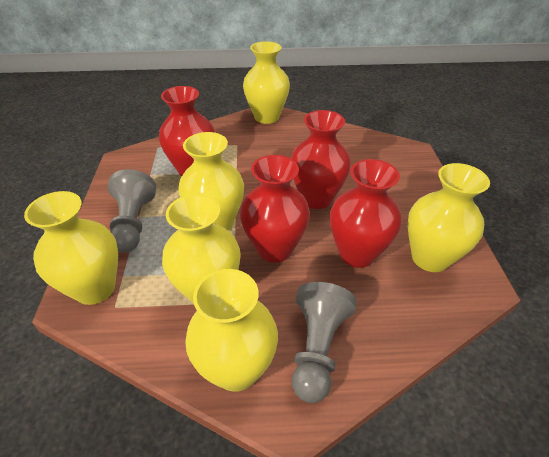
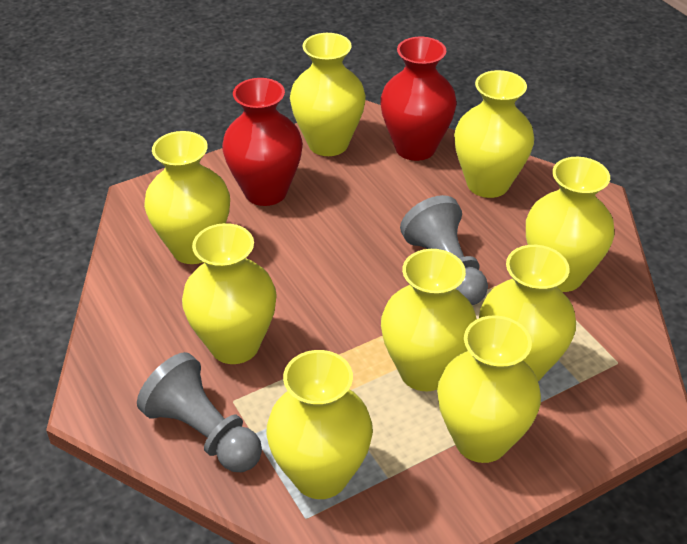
red vase: 4 -> 2
yellow vase: 6 -> 9

